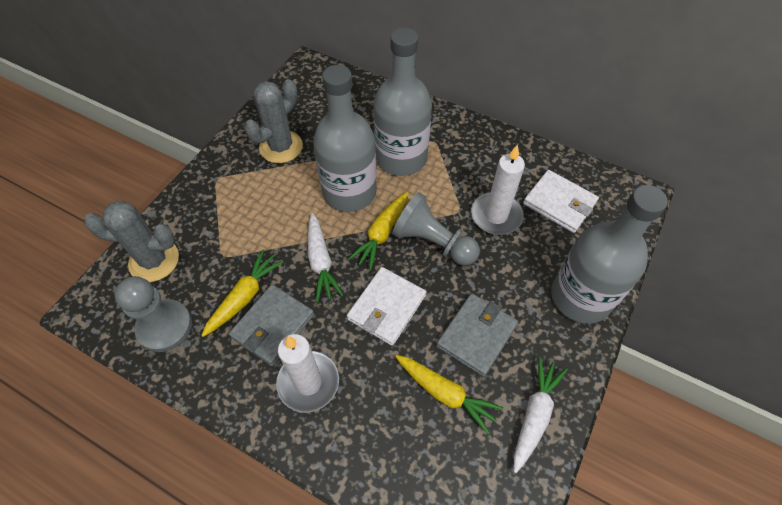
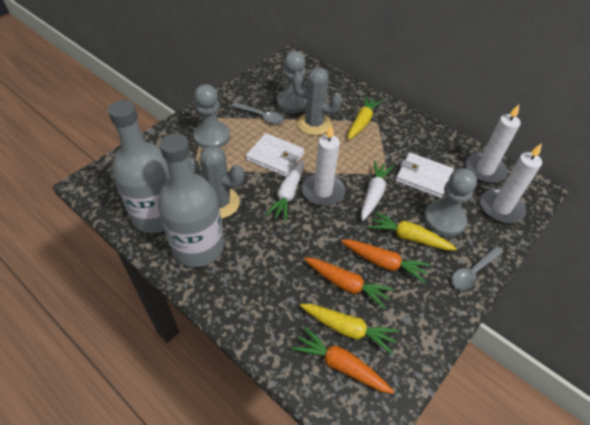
grey bottle: 3 -> 2
grey pawn: 2 -> 3
grey spoon: 0 -> 2
grey wallet: 2 -> 0
orange carrot: 0 -> 3
white candle: 2 -> 3

